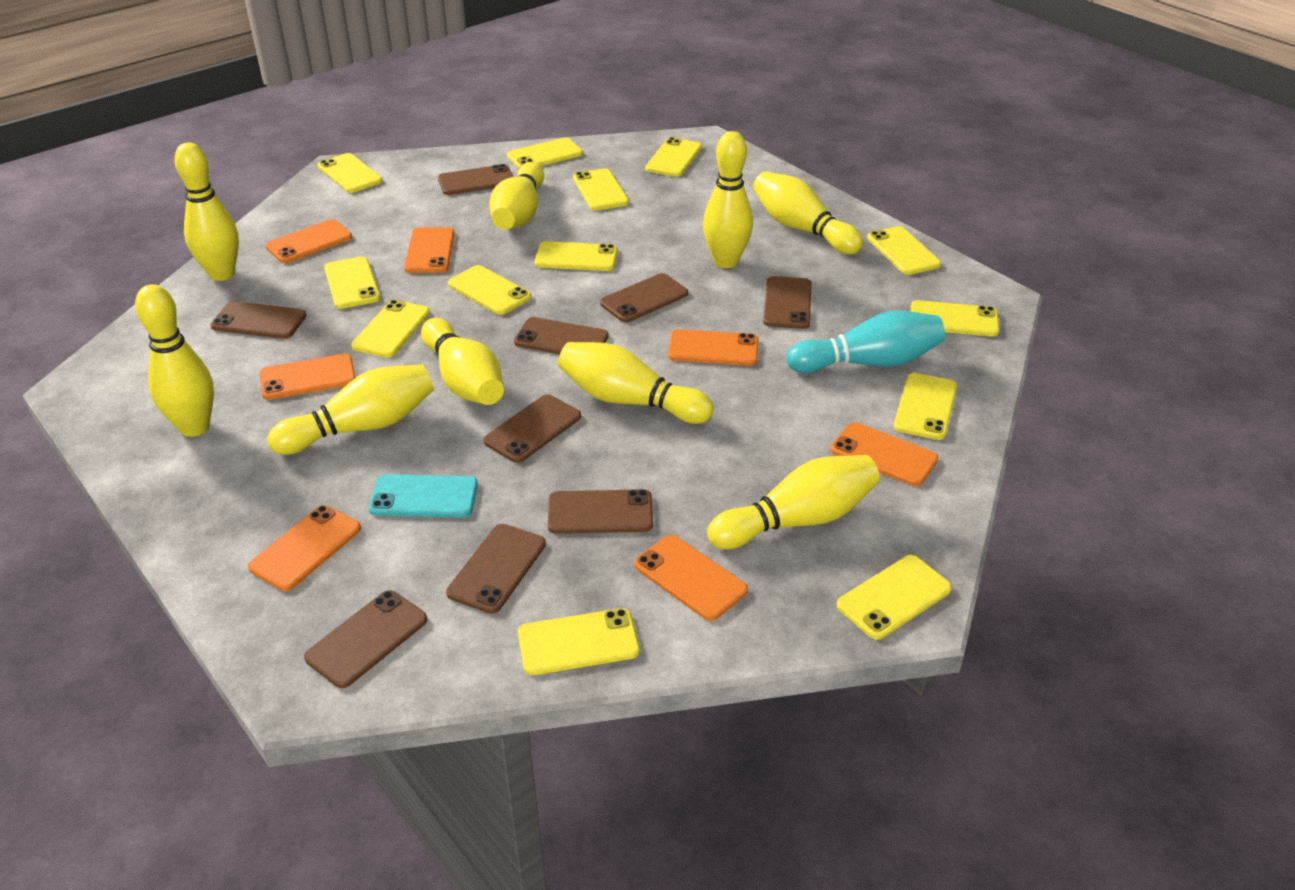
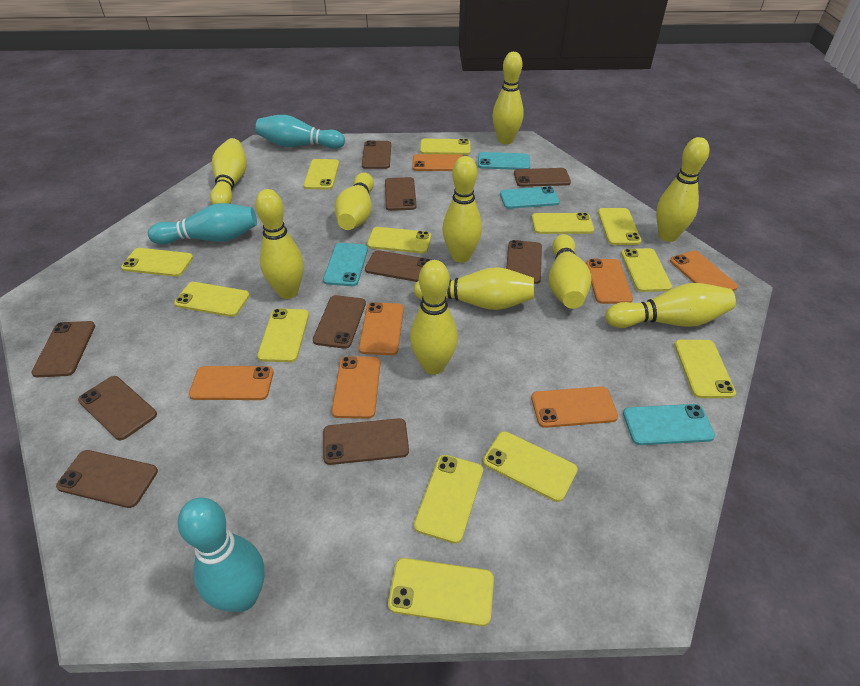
brown phone: 9 -> 10
turquoise bowling pin: 1 -> 3
turquoise phone: 1 -> 4
yellow bowling pin: 9 -> 10

